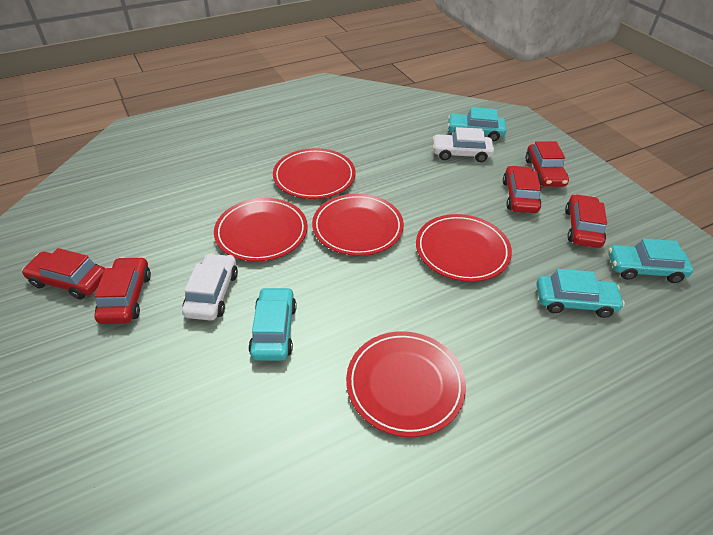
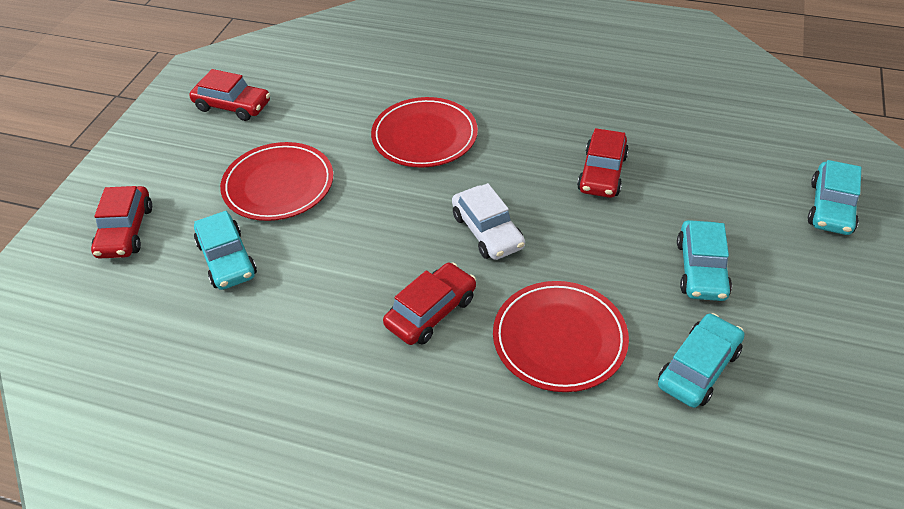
red car: 5 -> 4
red plate: 5 -> 3
white car: 2 -> 1

